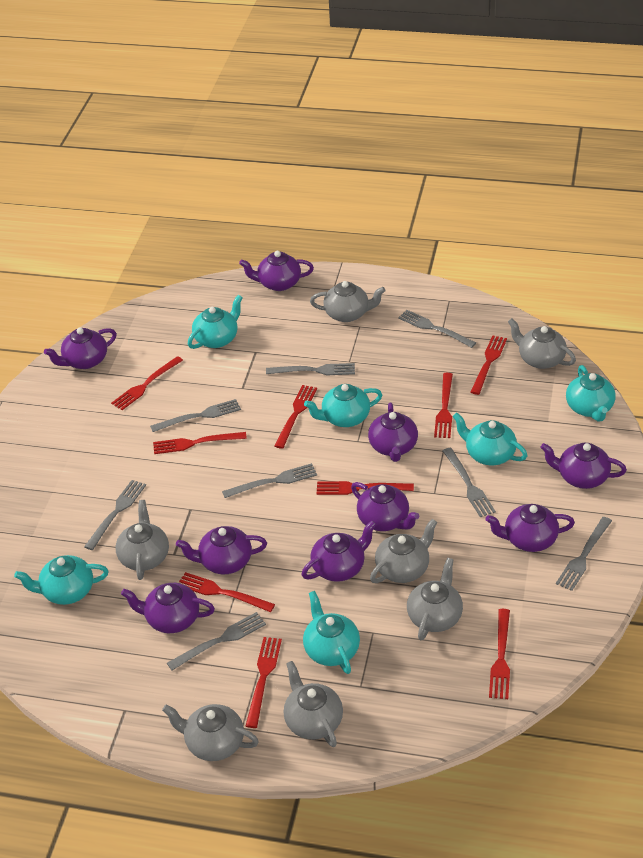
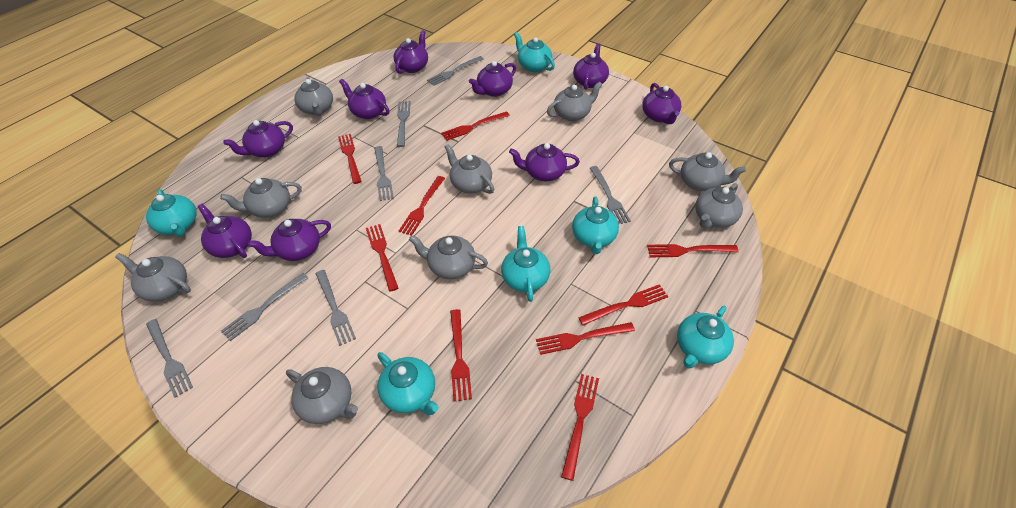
grey fork: 8 -> 7
grey teapot: 7 -> 9

